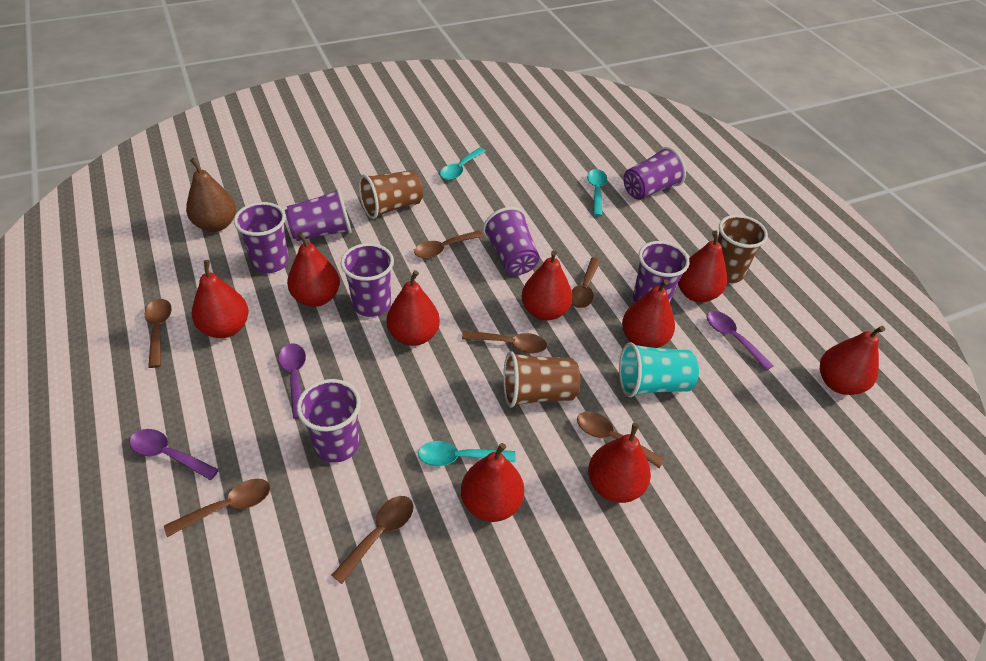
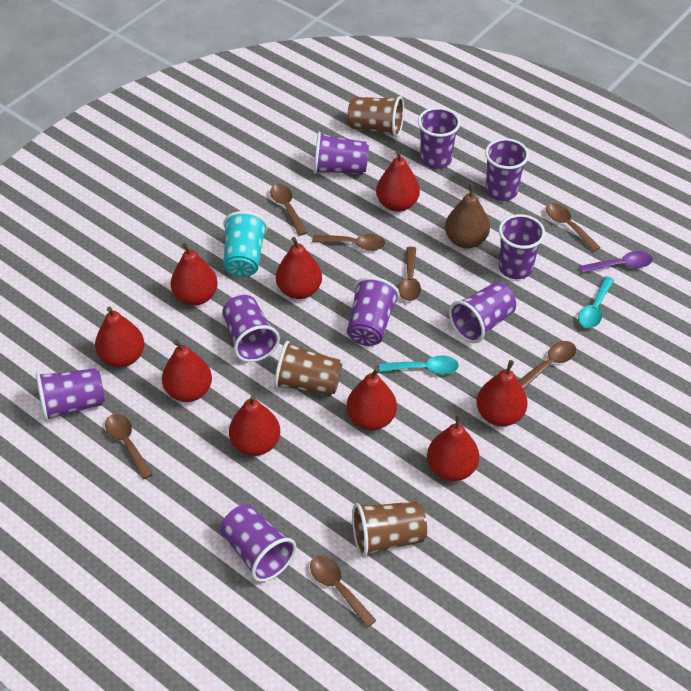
purple cup: 7 -> 9
purple spoon: 3 -> 1
turquoise spoon: 3 -> 2

